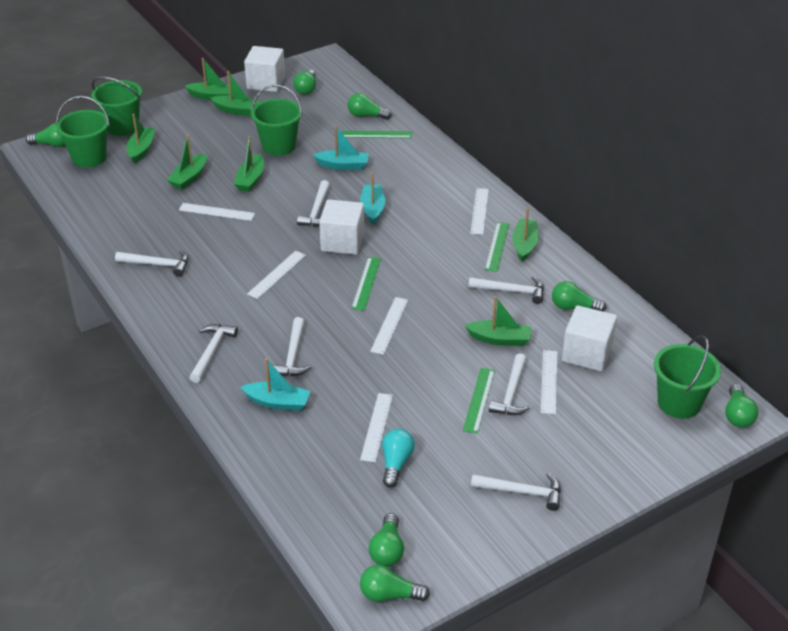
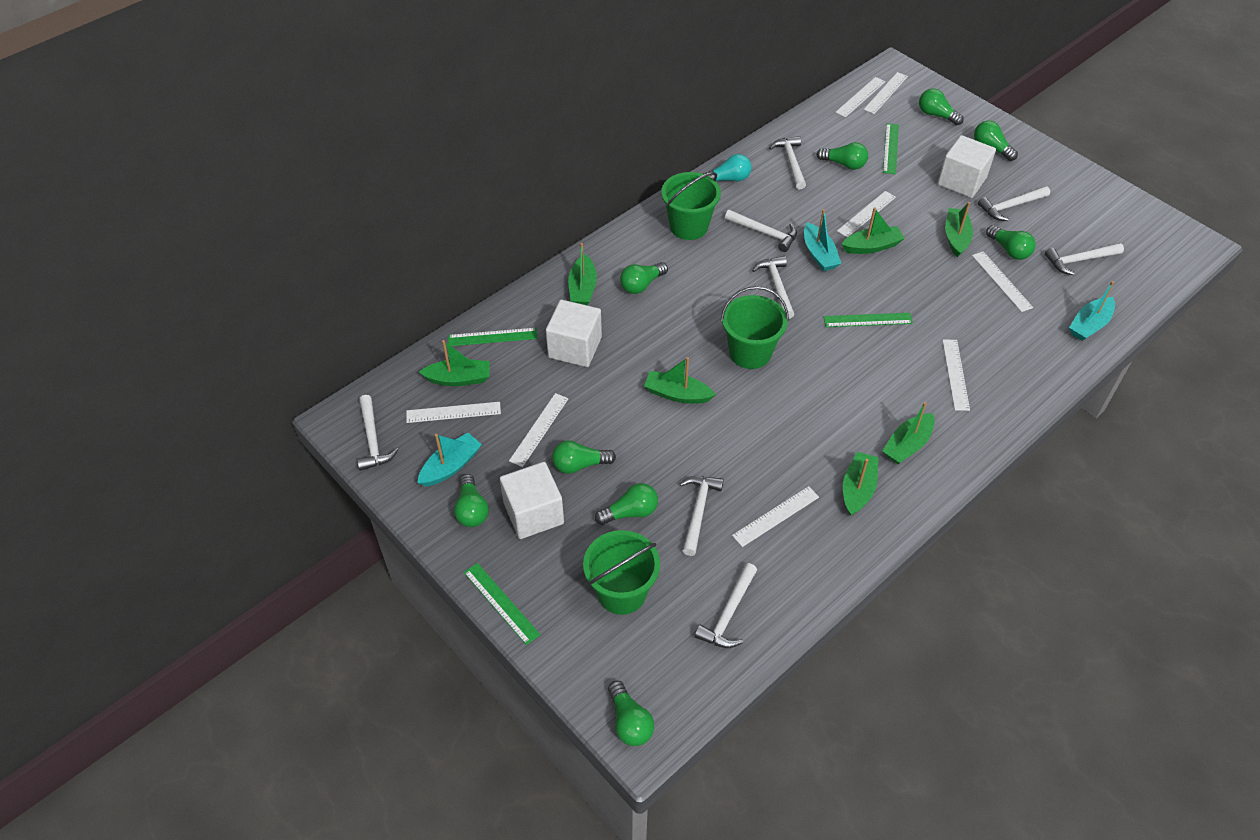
green bucket: 4 -> 3
green light bulb: 7 -> 9
white hammer: 7 -> 8
white ruler: 6 -> 8

